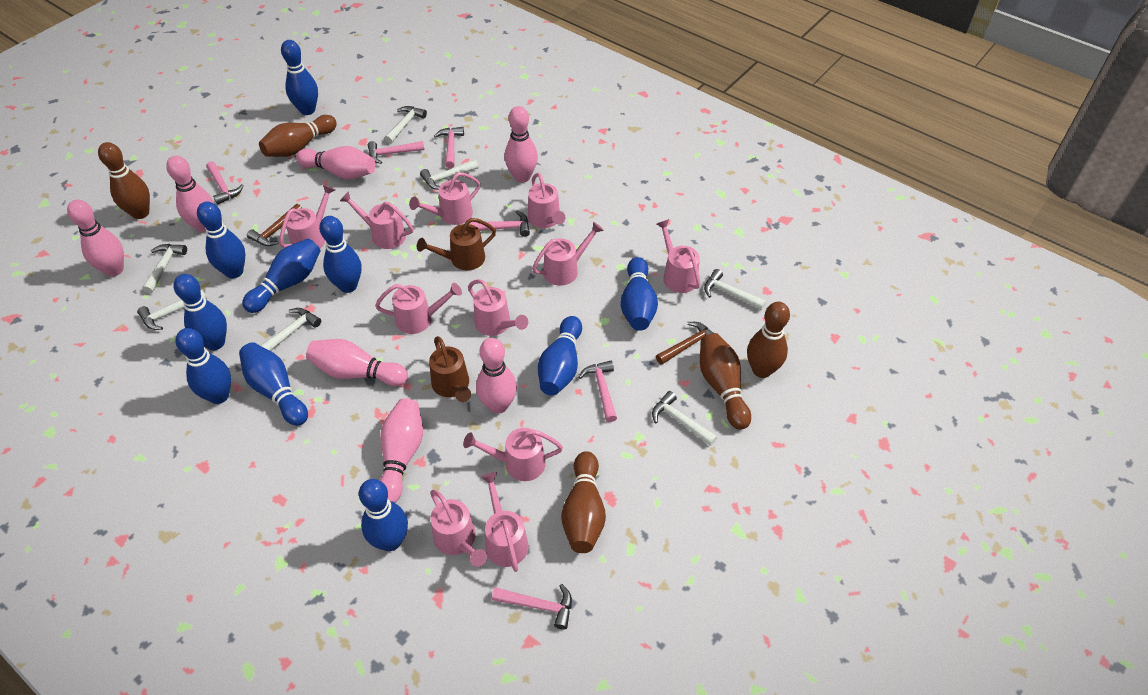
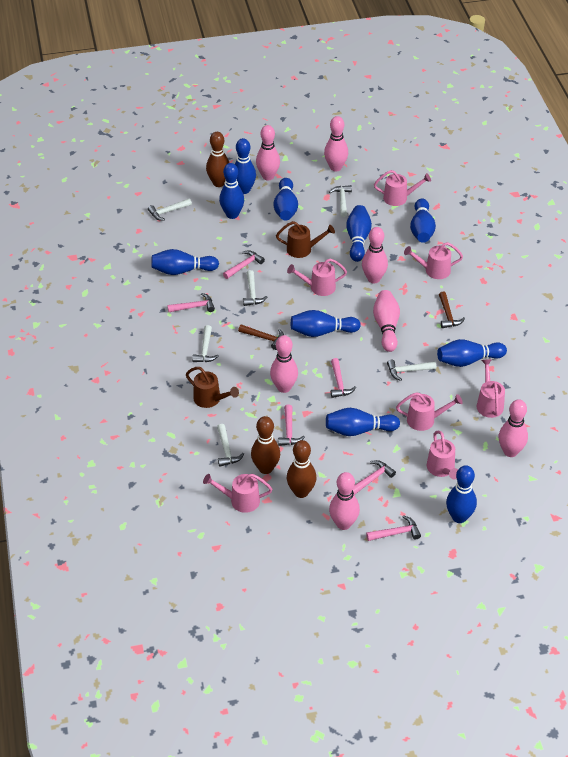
brown bowling pin: 5 -> 3
pink watering can: 11 -> 7
white hammer: 7 -> 6

